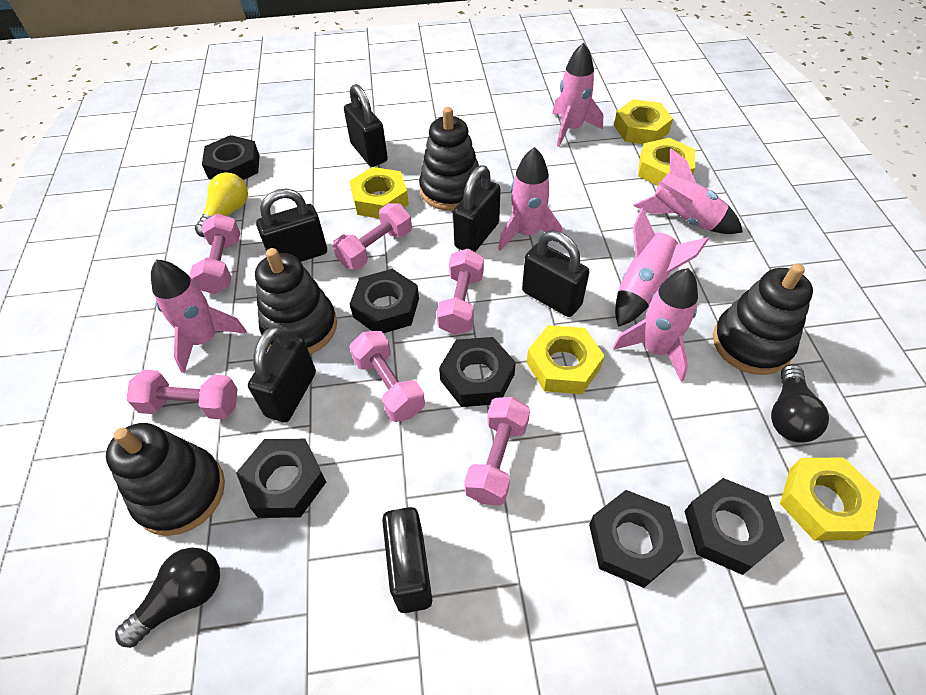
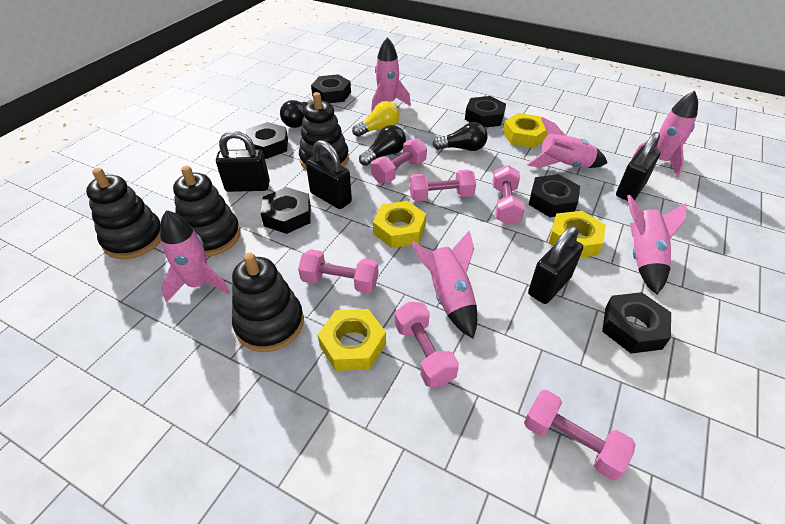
black light bulb: 2 -> 3
black padlock: 6 -> 4
yellow nut: 5 -> 4

